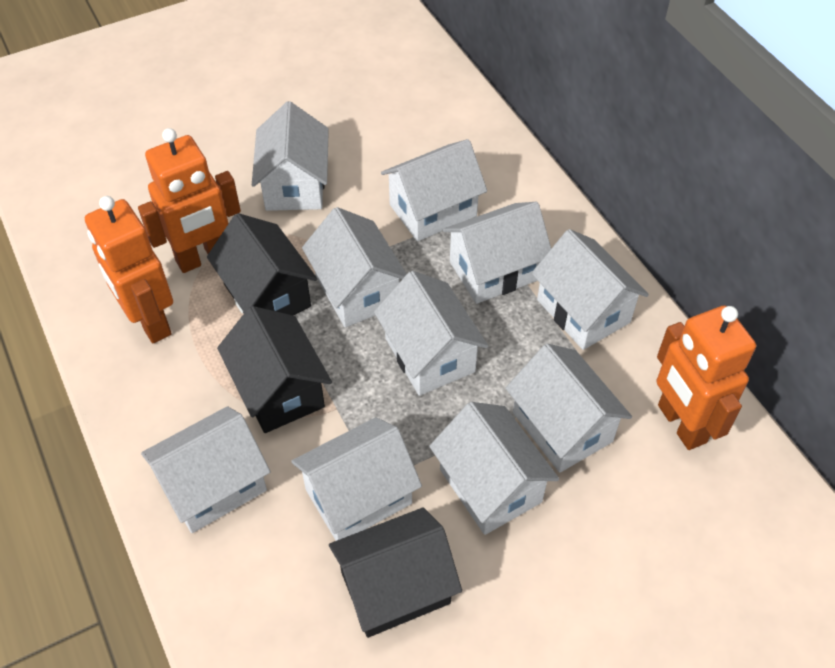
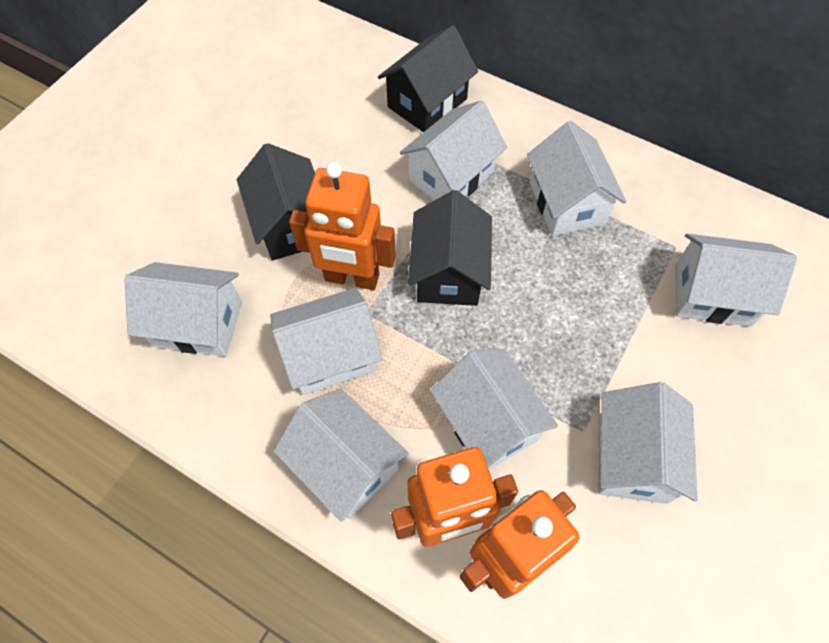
white house: 10 -> 8

